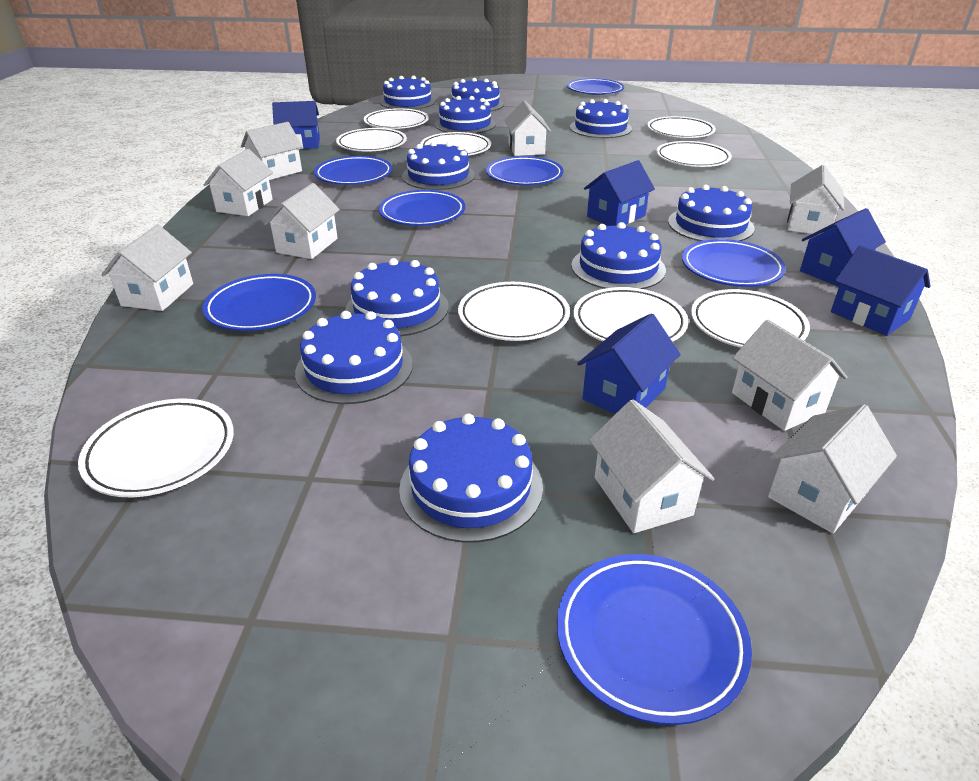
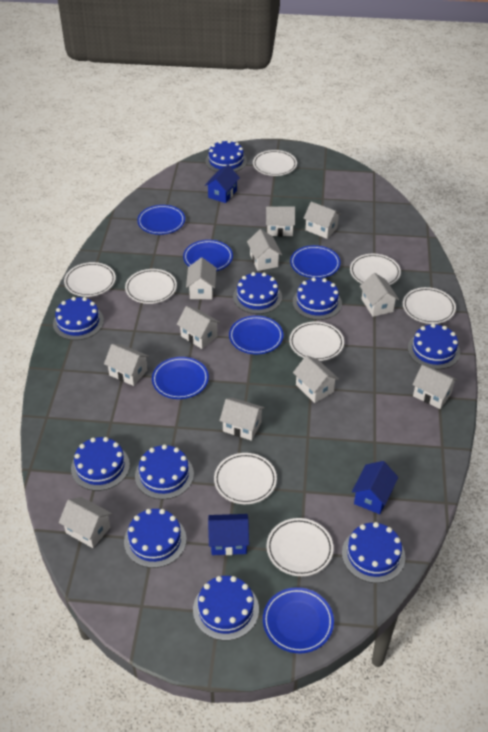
blue house: 5 -> 3
blue plate: 7 -> 6
white house: 9 -> 11
white plate: 9 -> 8

